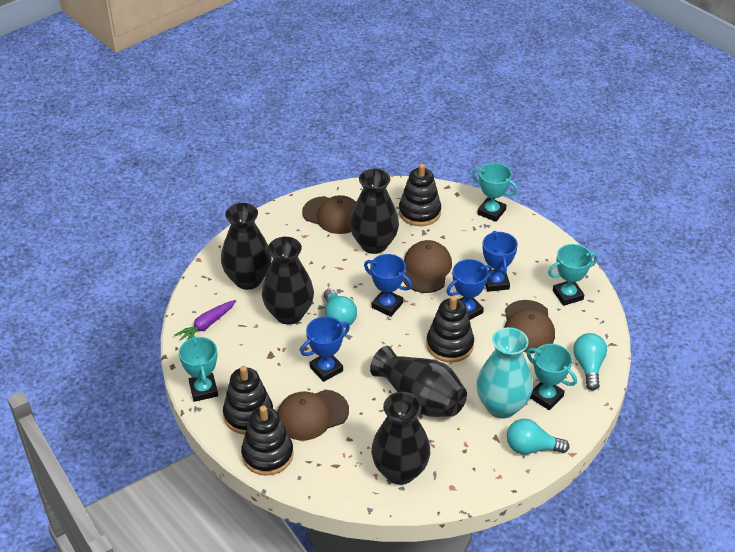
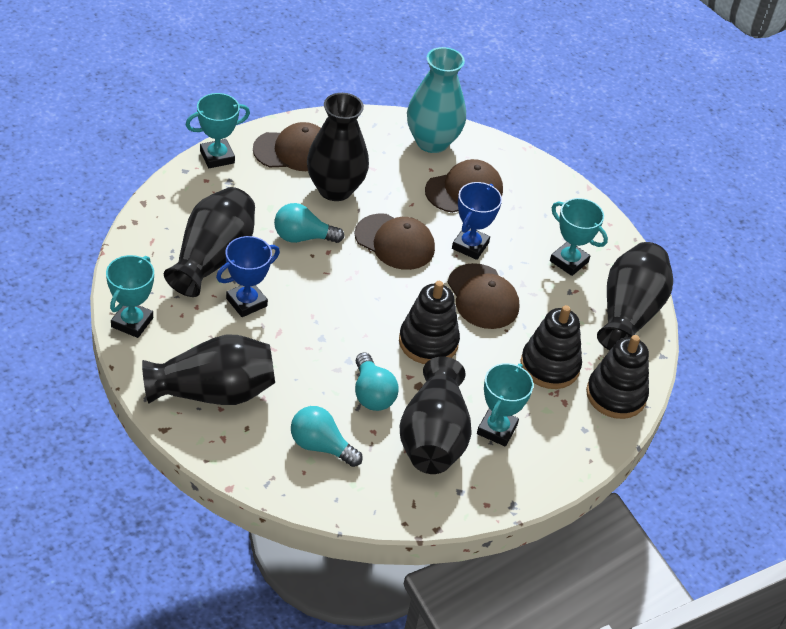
black stacking toy: 4 -> 3
blue trophy: 4 -> 2
purple carrot: 1 -> 0

